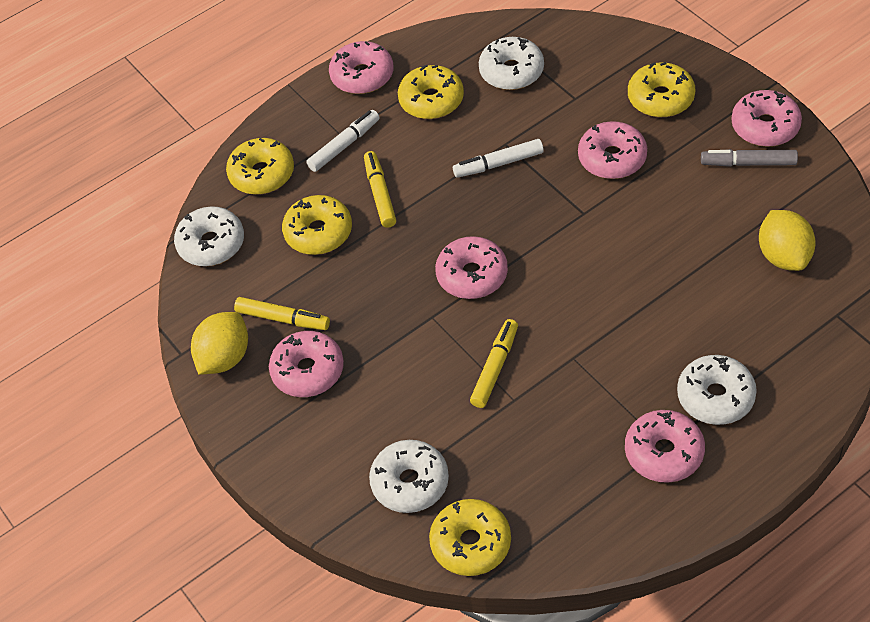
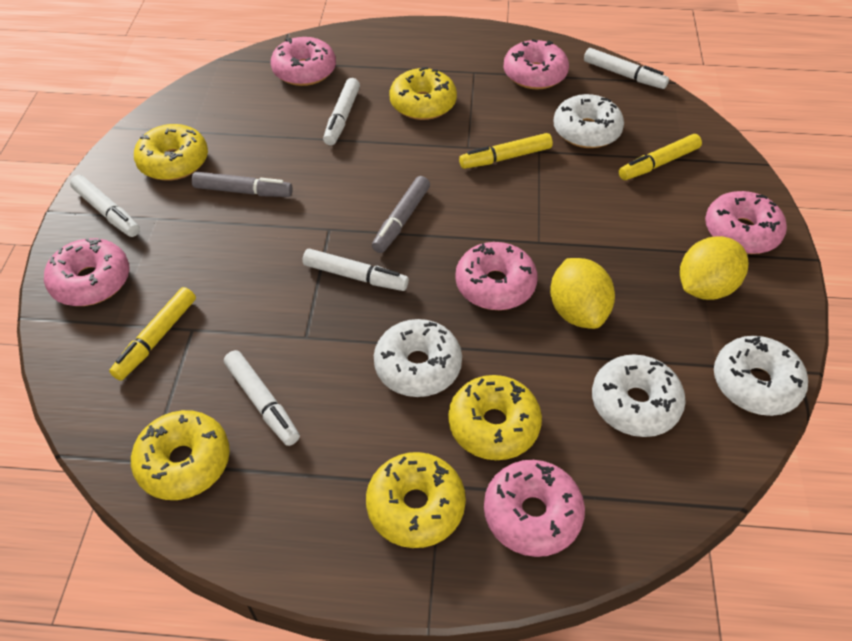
grey marker: 1 -> 2
white marker: 2 -> 5

